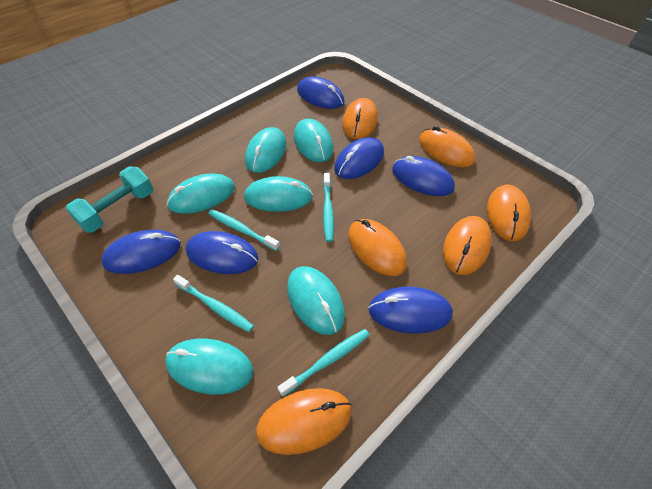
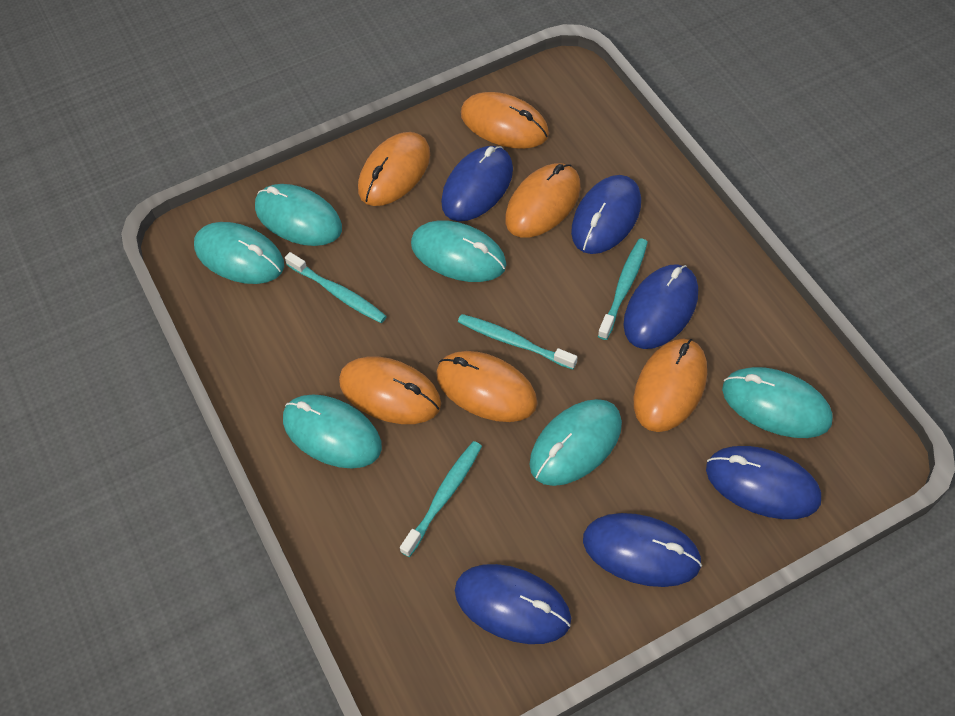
turquoise dumbbell: 1 -> 0

